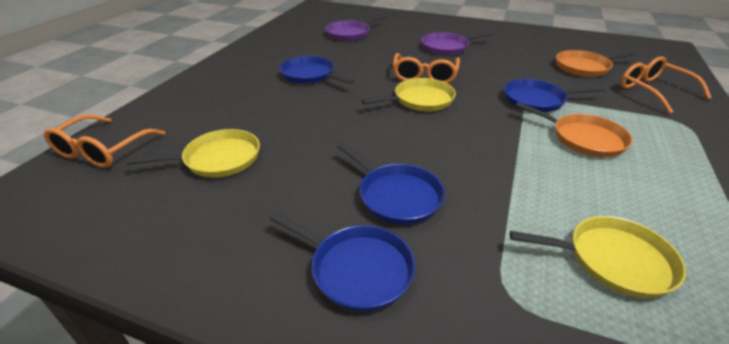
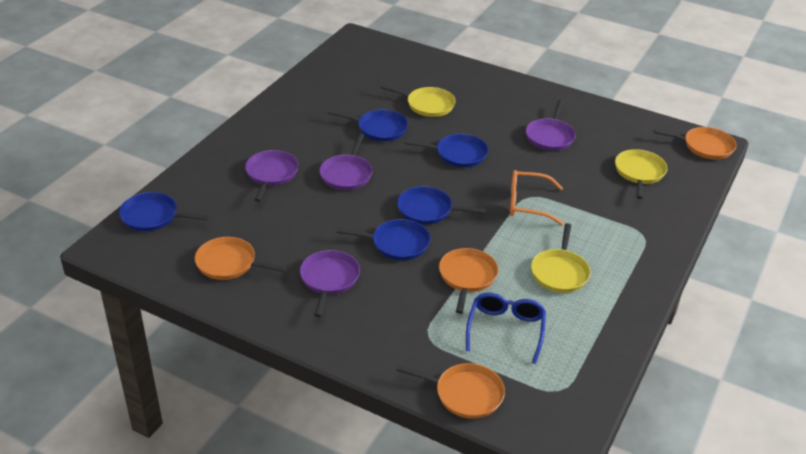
blue glasses: 0 -> 1
blue pan: 4 -> 5
orange glasses: 3 -> 1
orange pan: 2 -> 4
purple pan: 2 -> 4

